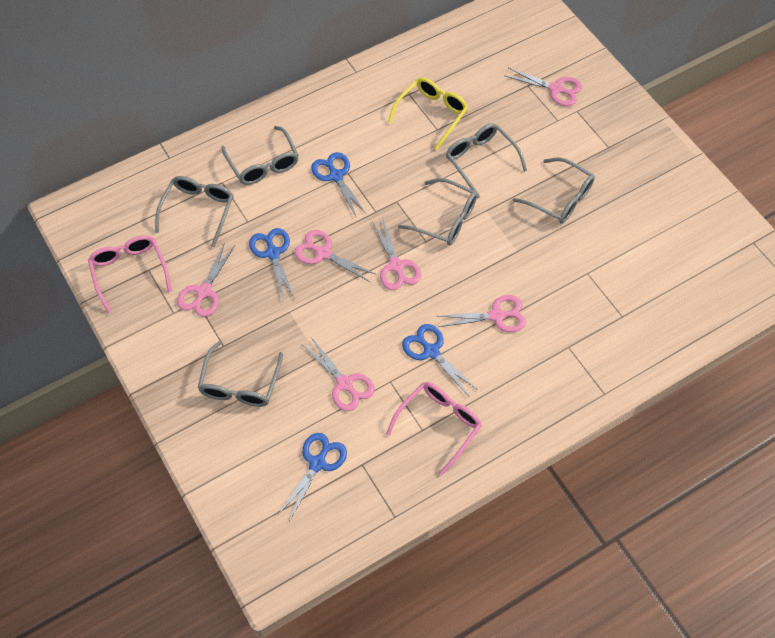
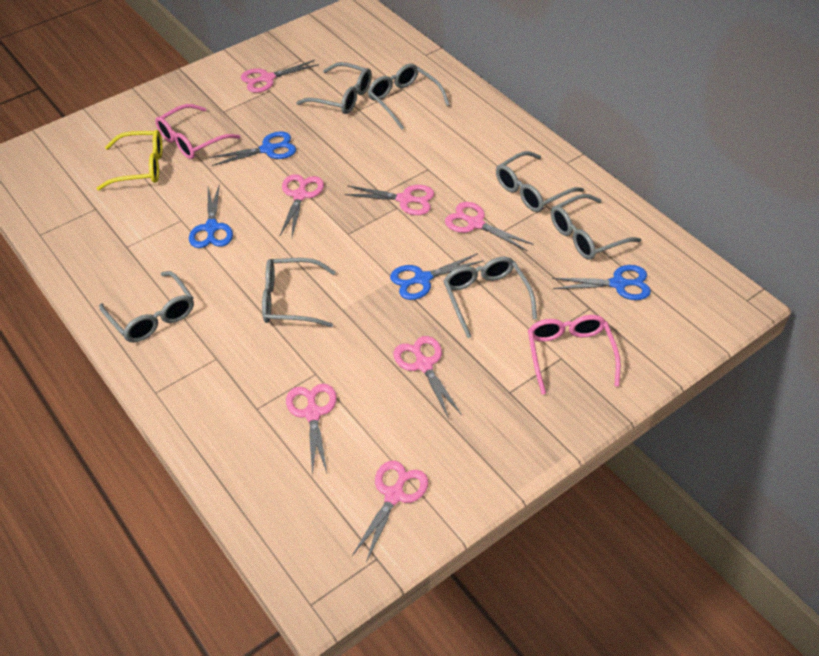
grey glasses: 6 -> 7
pink scissors: 6 -> 7

